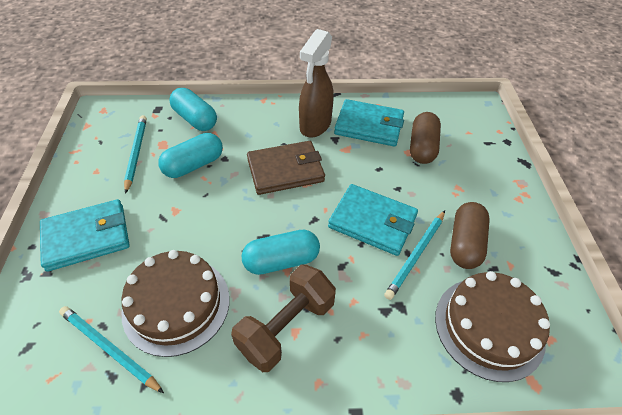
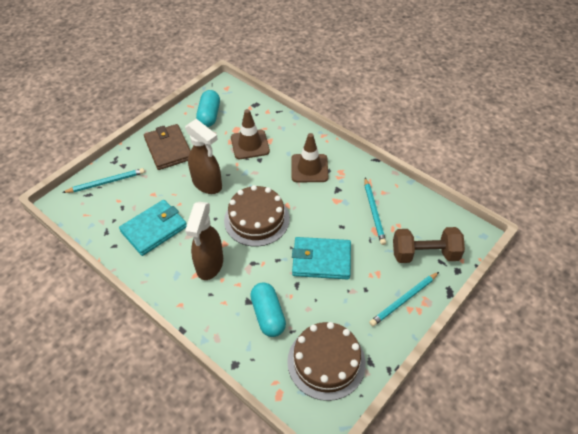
brown capsule: 2 -> 0
brown spray bottle: 1 -> 2
brown traffic cone: 0 -> 2
turquoise capsule: 3 -> 2
turquoise wallet: 3 -> 2

